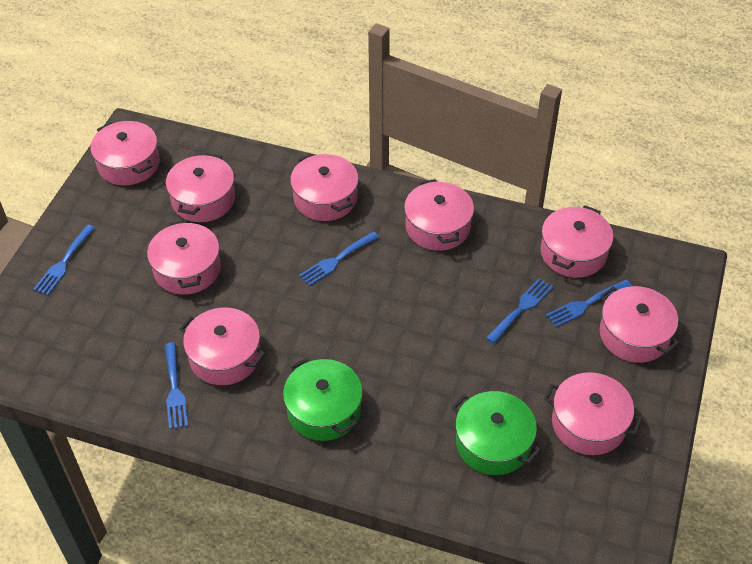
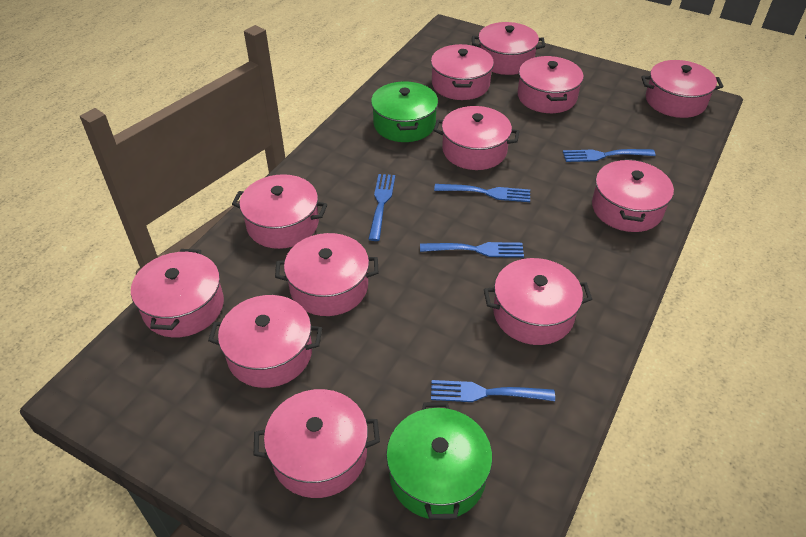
pink pot: 9 -> 12

